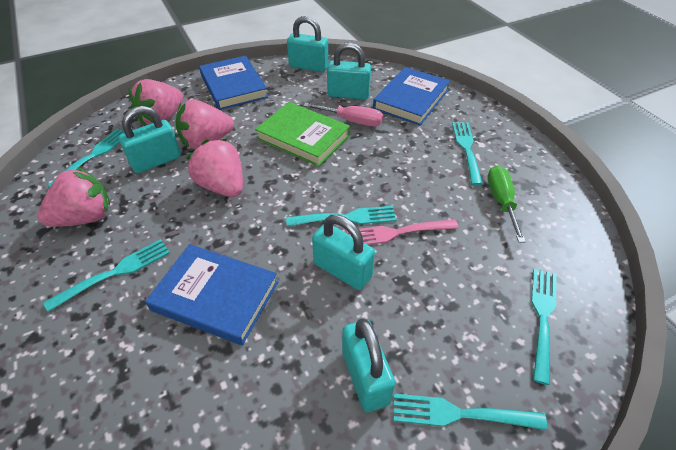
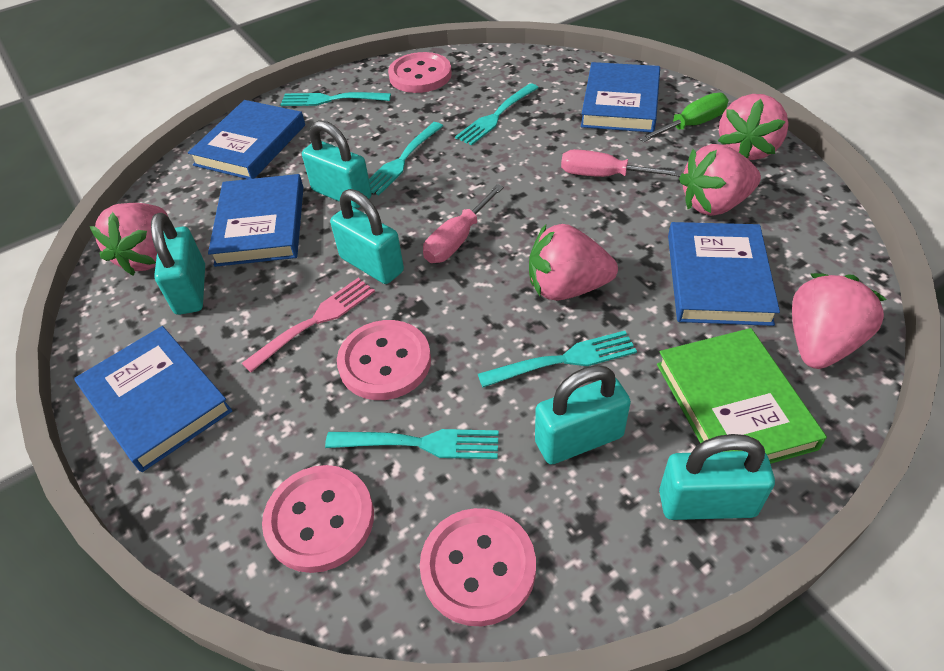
blue book: 3 -> 5
pink button: 0 -> 4
pink screwdriver: 1 -> 2
pink strawberry: 4 -> 5
turquoise fork: 6 -> 5

